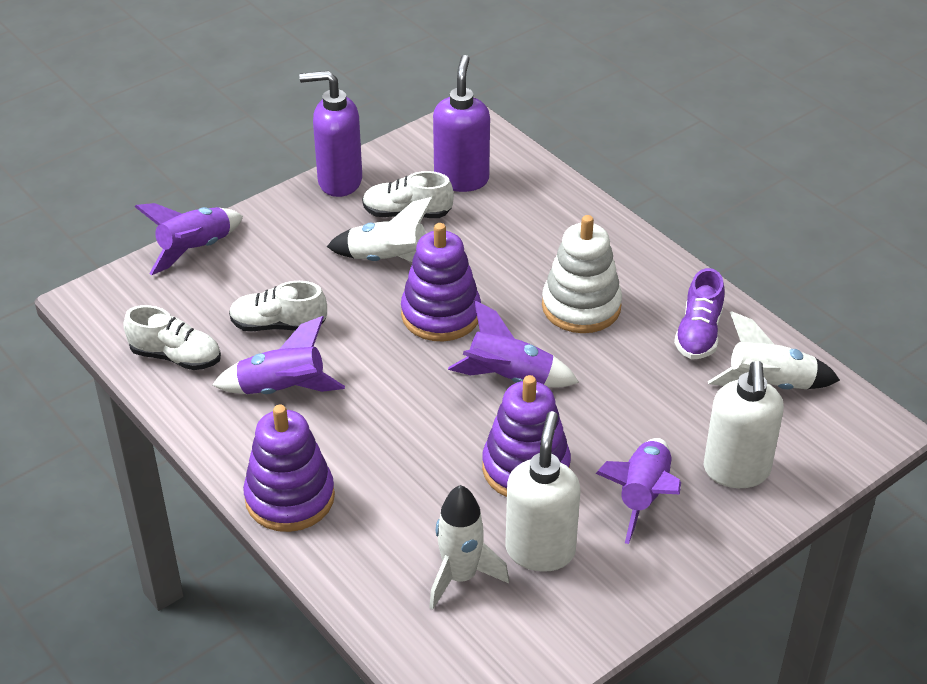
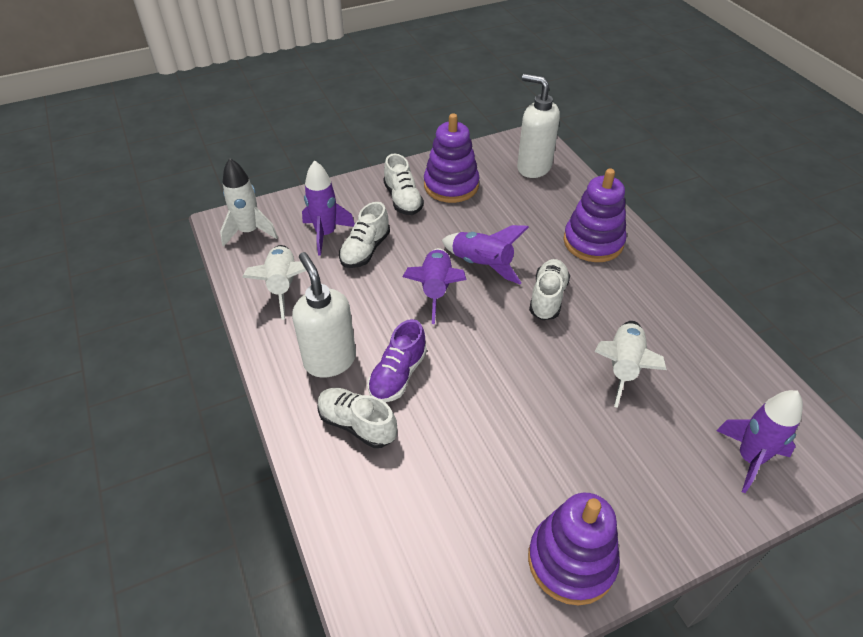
purple soap dispenser: 2 -> 0
white shoe: 3 -> 4
white stacking toy: 1 -> 0

